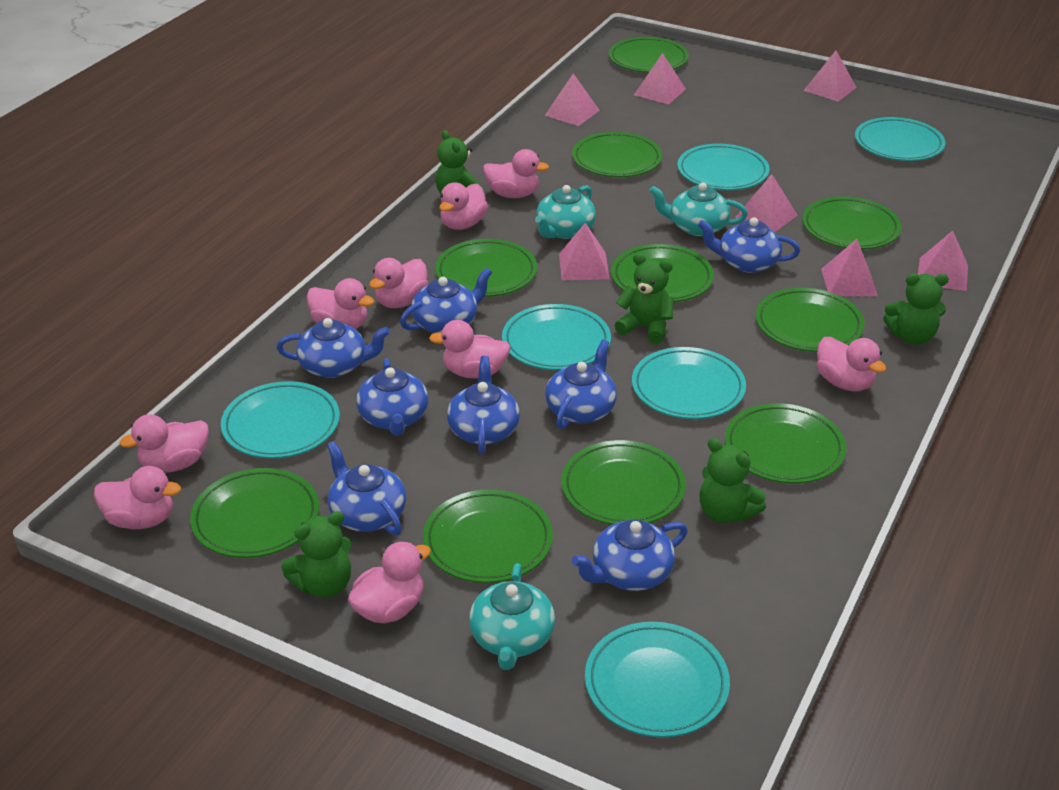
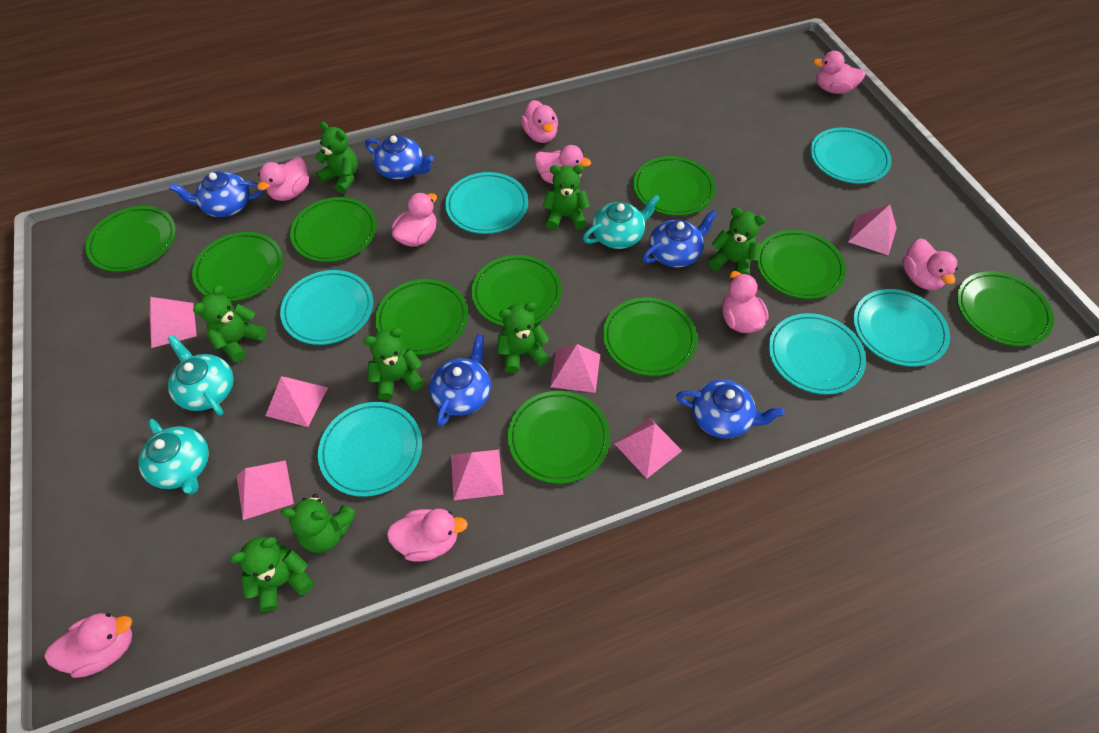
blue teapot: 8 -> 5
green teddy bear: 5 -> 8

